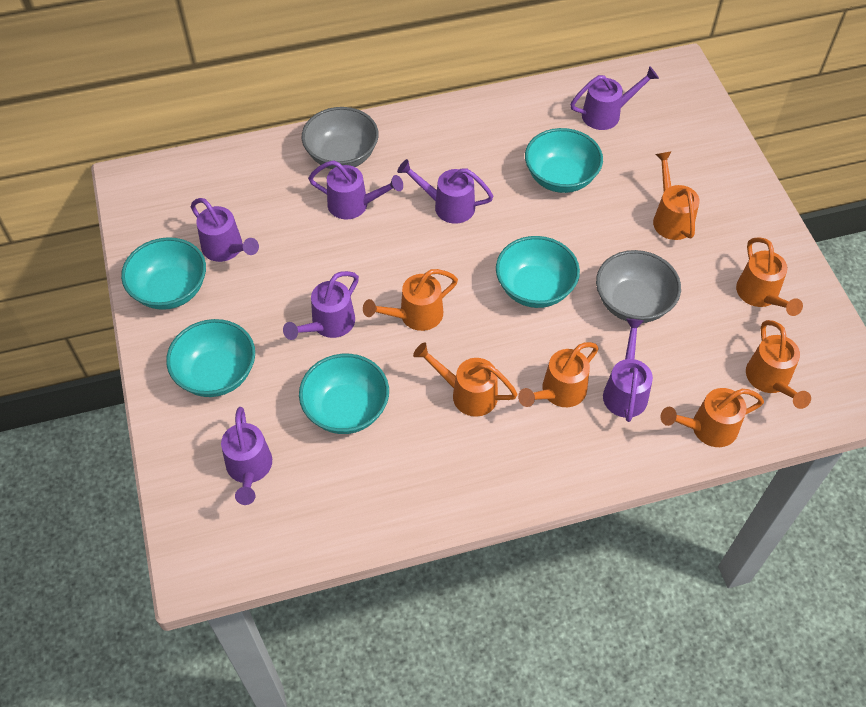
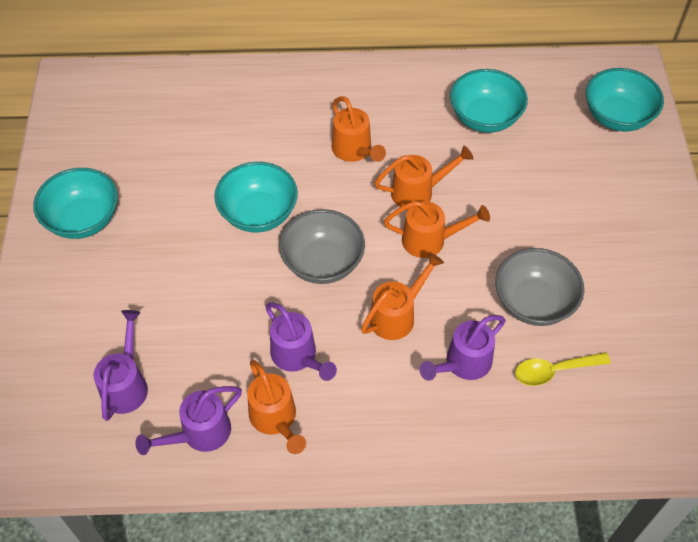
orange watering can: 7 -> 5
purple watering can: 7 -> 4
turquoise bowl: 5 -> 4
yellow spoon: 0 -> 1

